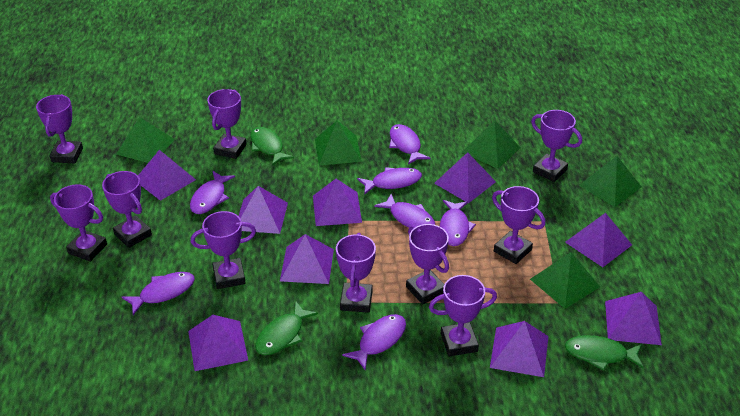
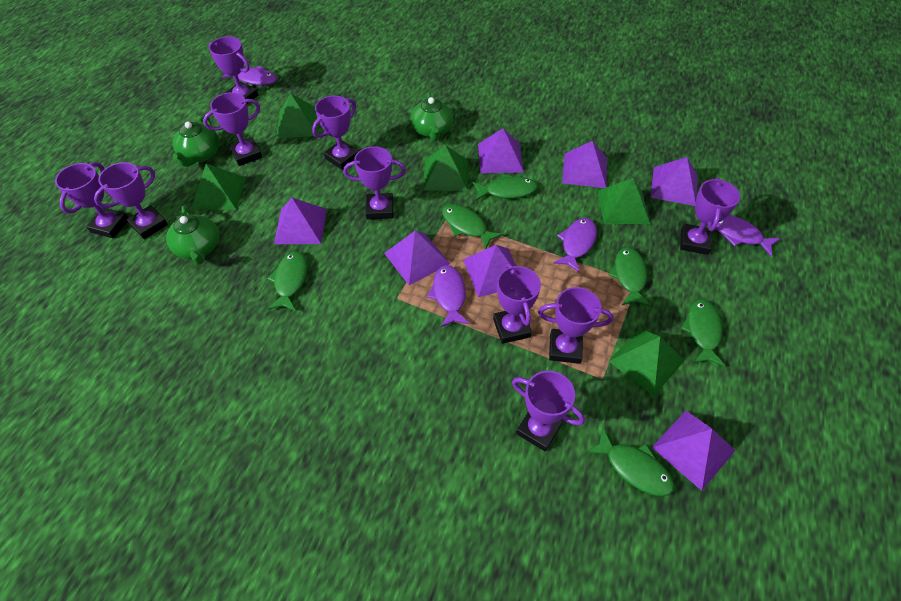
green fish: 3 -> 6
green teapot: 0 -> 3
purple fish: 7 -> 4
purple pyramid: 9 -> 7

